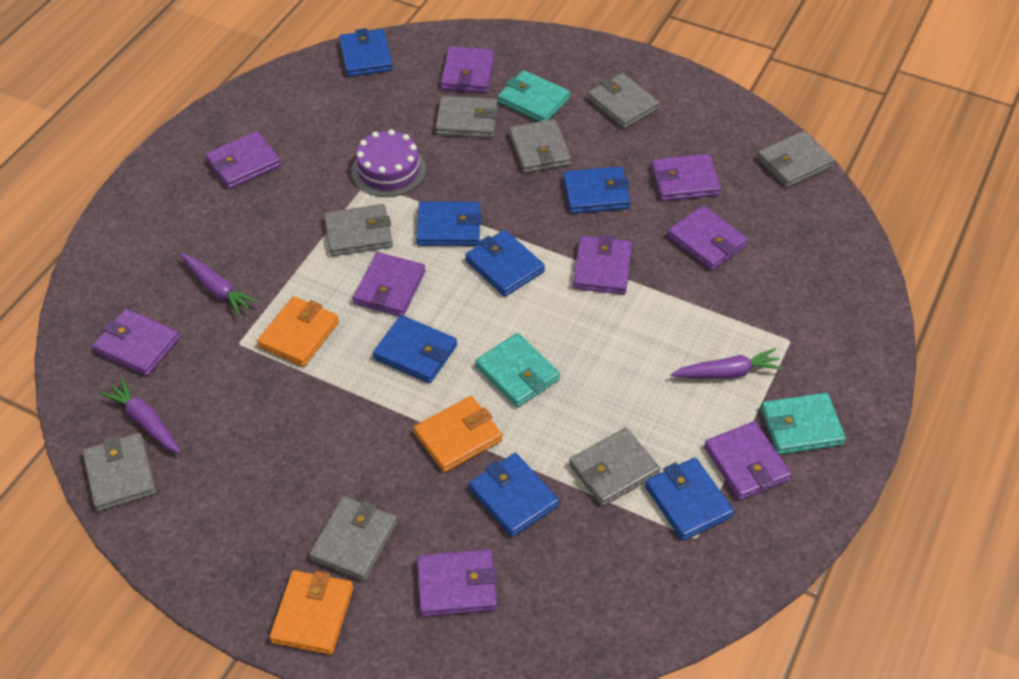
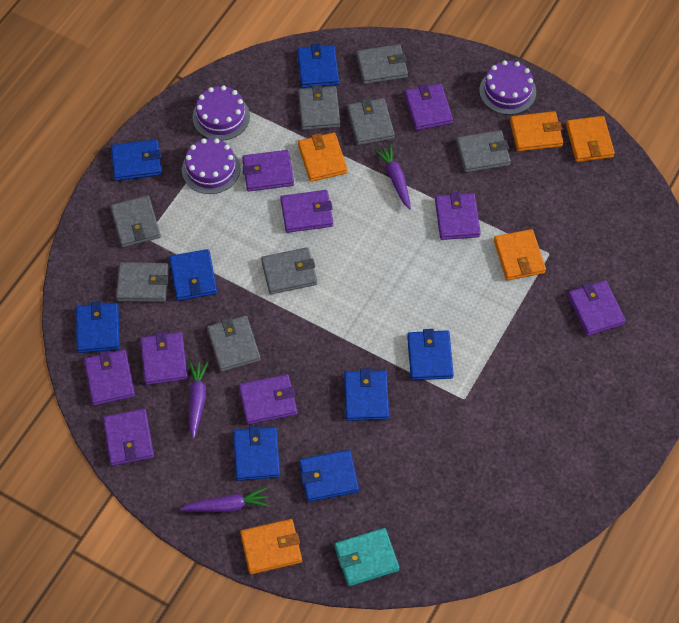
blue wallet: 7 -> 8
orange wallet: 3 -> 5
purple cake: 1 -> 3
turquoise wallet: 3 -> 1

